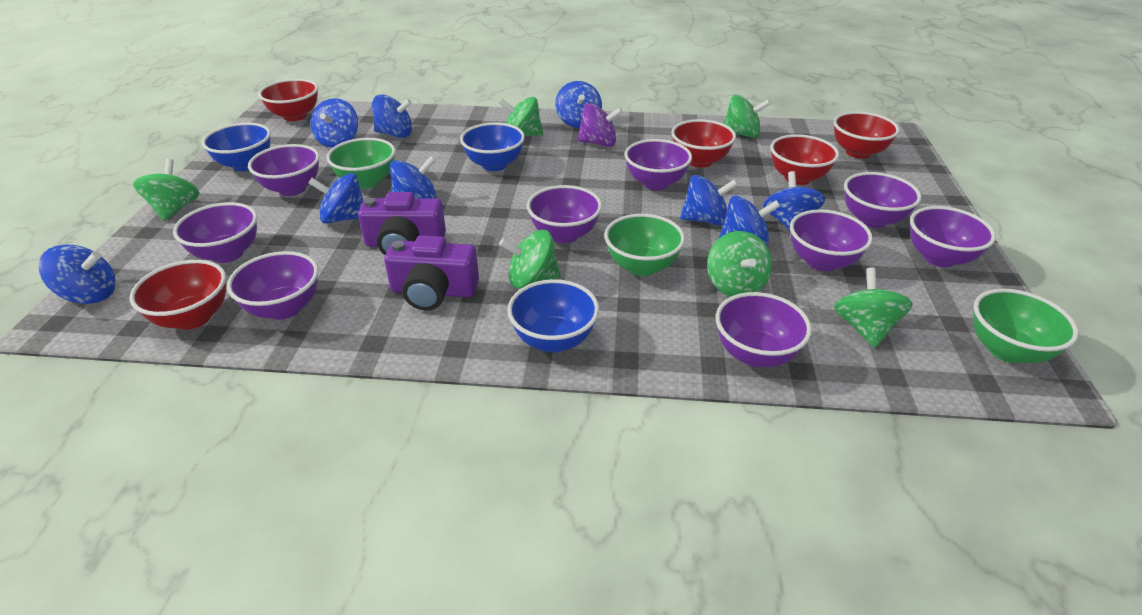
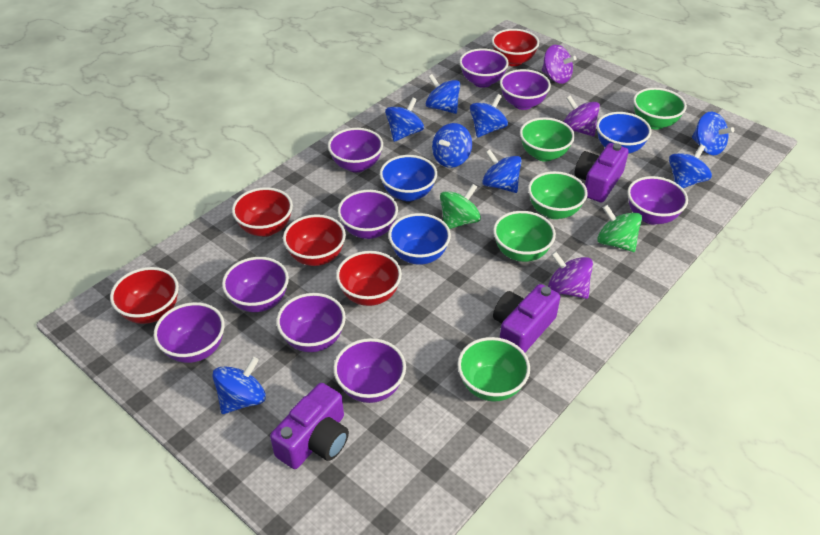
blue spinning top: 9 -> 8
green bowl: 3 -> 5
green spinning top: 6 -> 2
purple camera: 2 -> 3
purple spinning top: 1 -> 3

